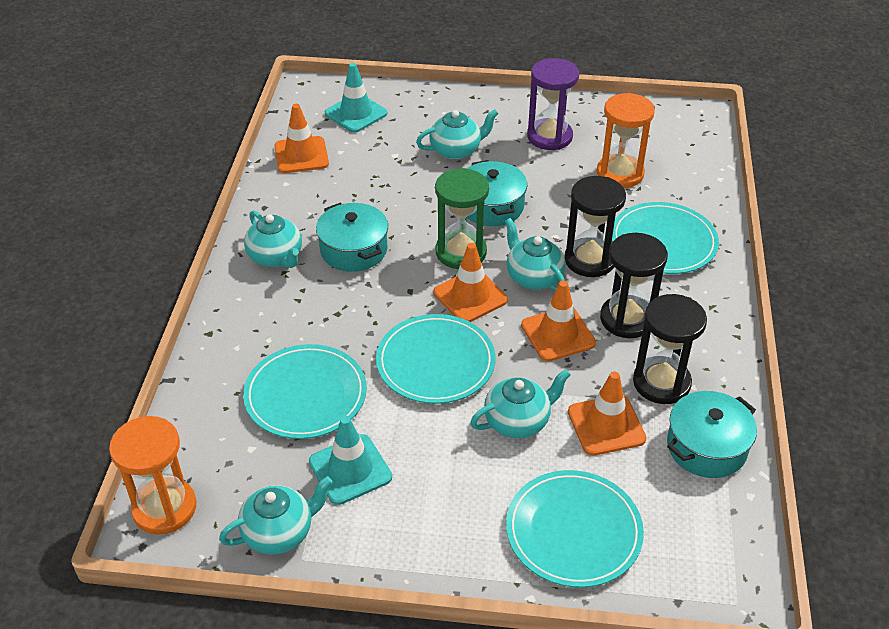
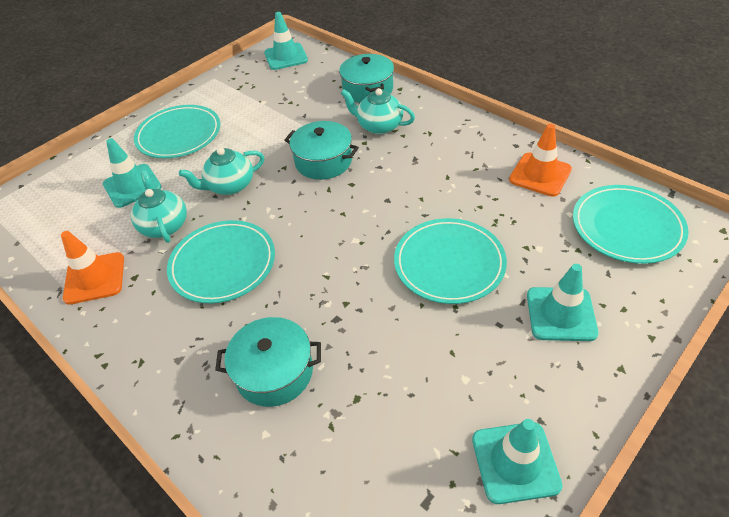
black hourglass: 3 -> 0
green hourglass: 1 -> 0
orange hourglass: 2 -> 0
orange traffic cone: 4 -> 2
purple hourglass: 1 -> 0
turquoise teapot: 5 -> 3
turquoise traffic cone: 2 -> 4

